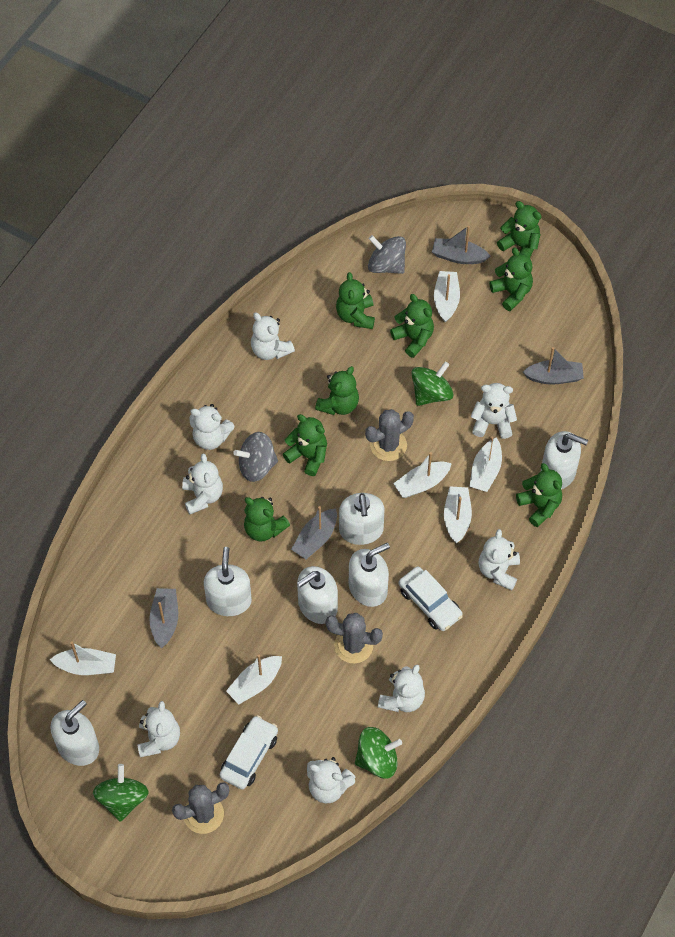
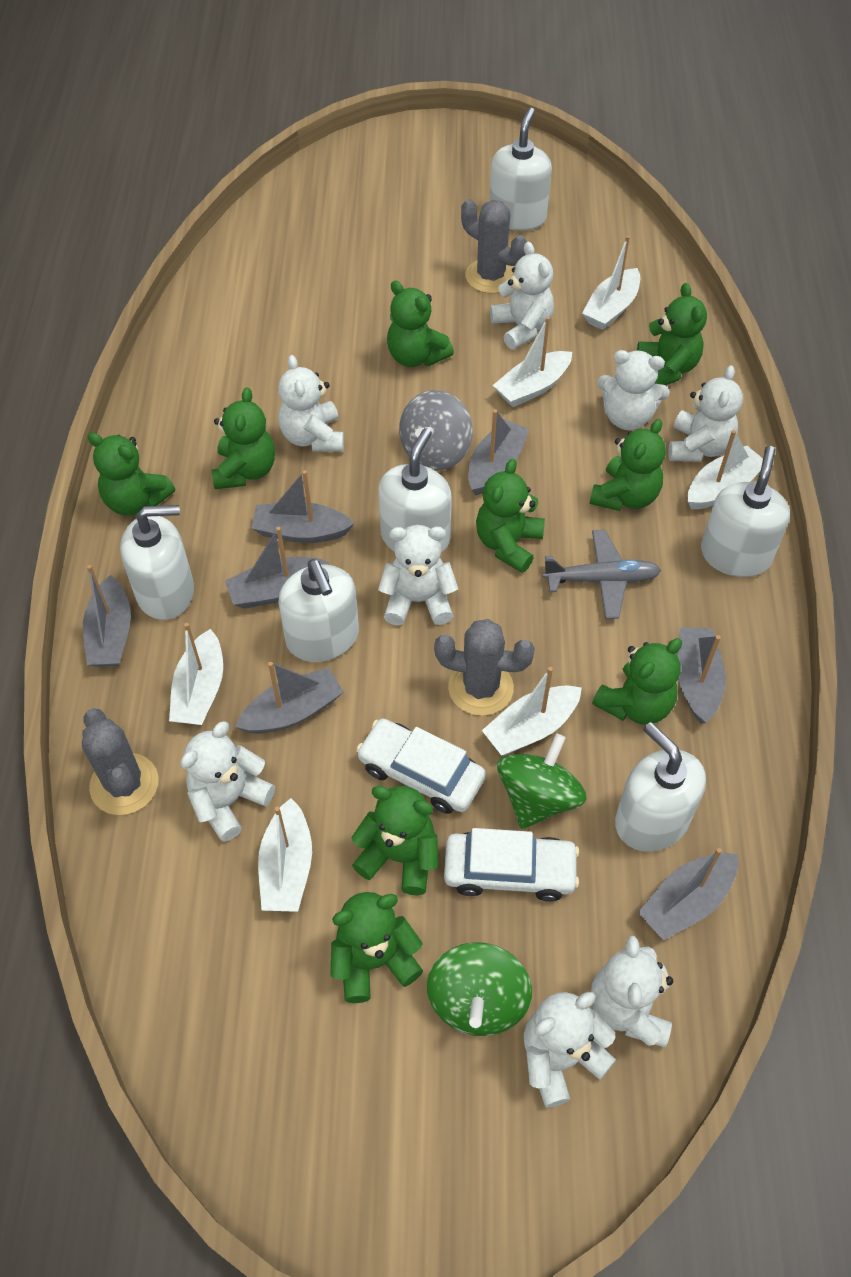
green spinning top: 3 -> 2
green teddy bear: 8 -> 9
grey boat: 4 -> 7
grey plane: 0 -> 1
grey spinning top: 2 -> 1

